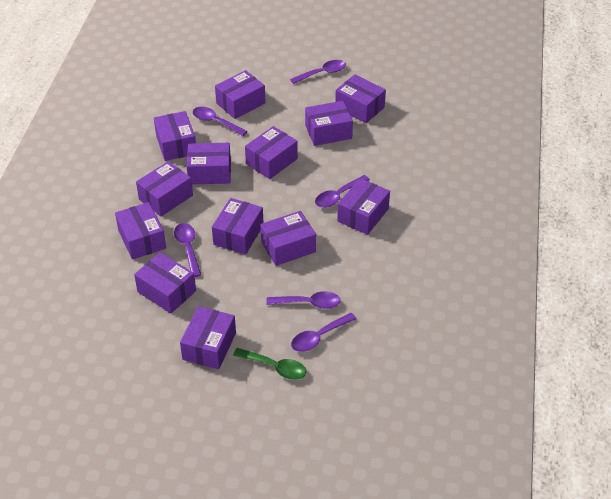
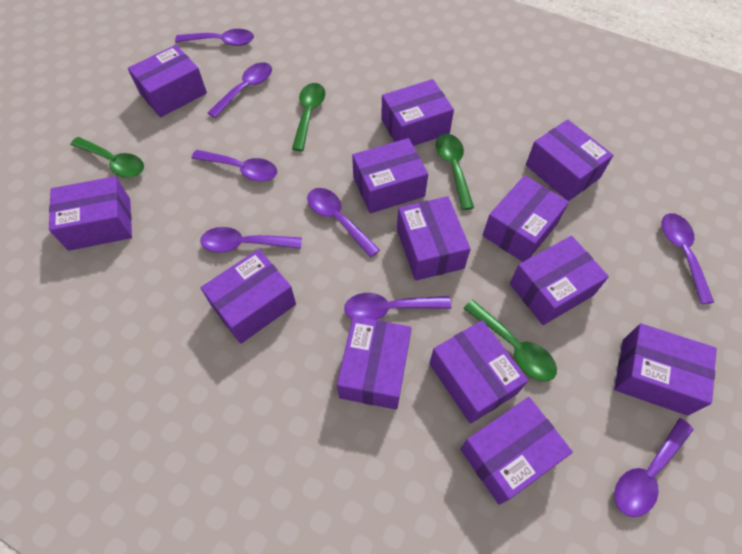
green spoon: 1 -> 4
purple spoon: 6 -> 8

